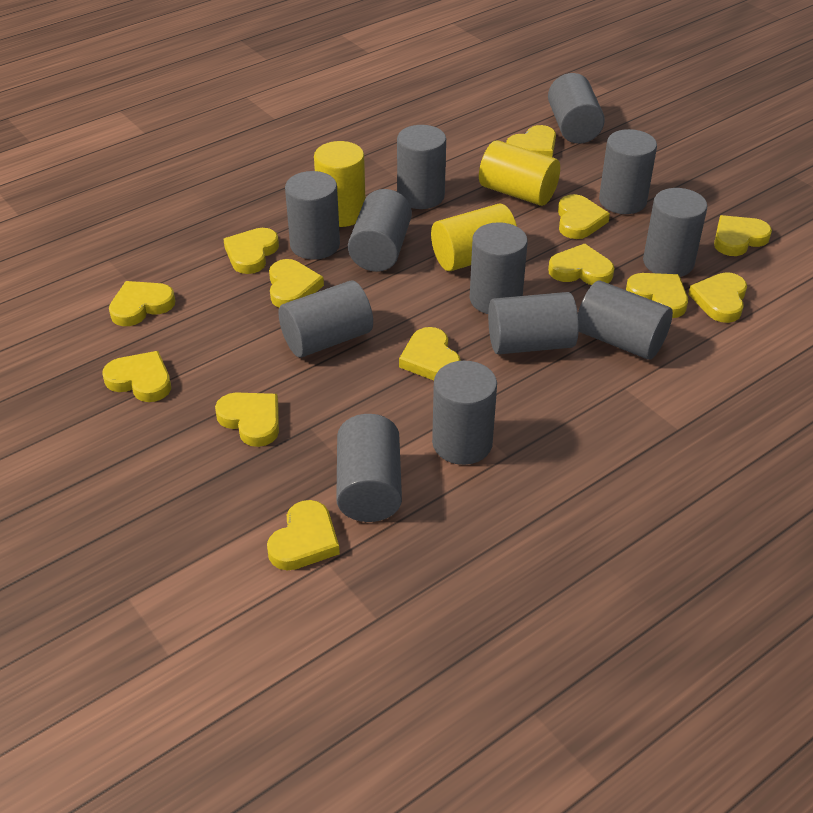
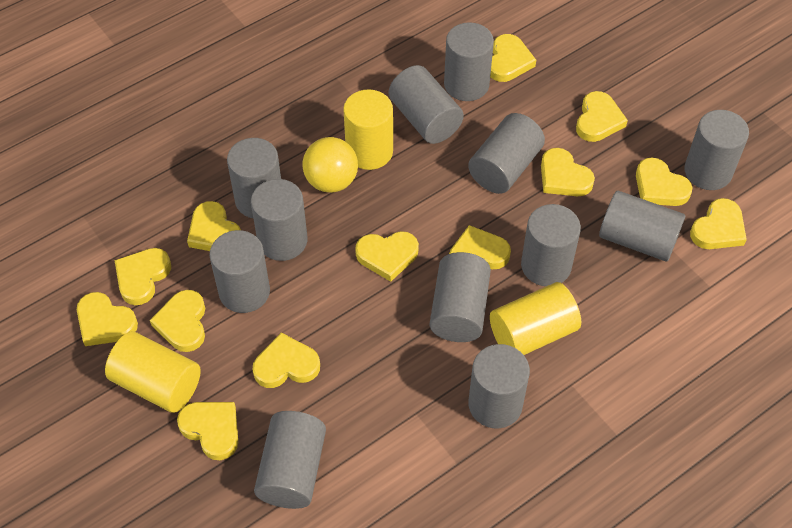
yellow ball: 0 -> 1

